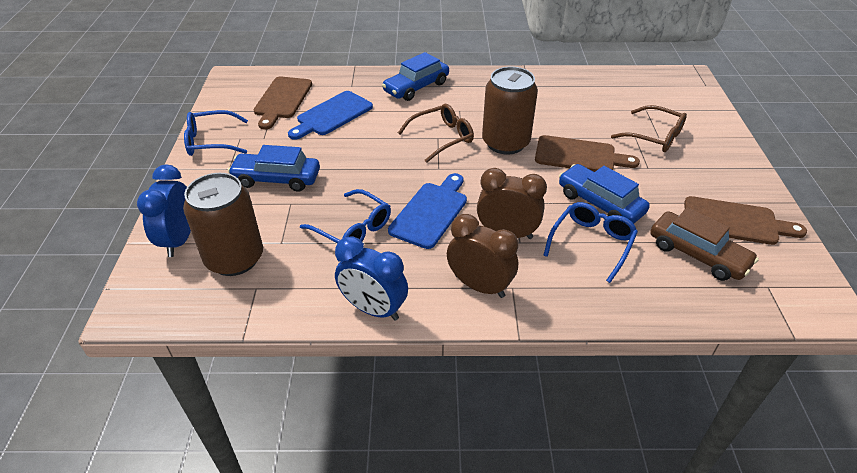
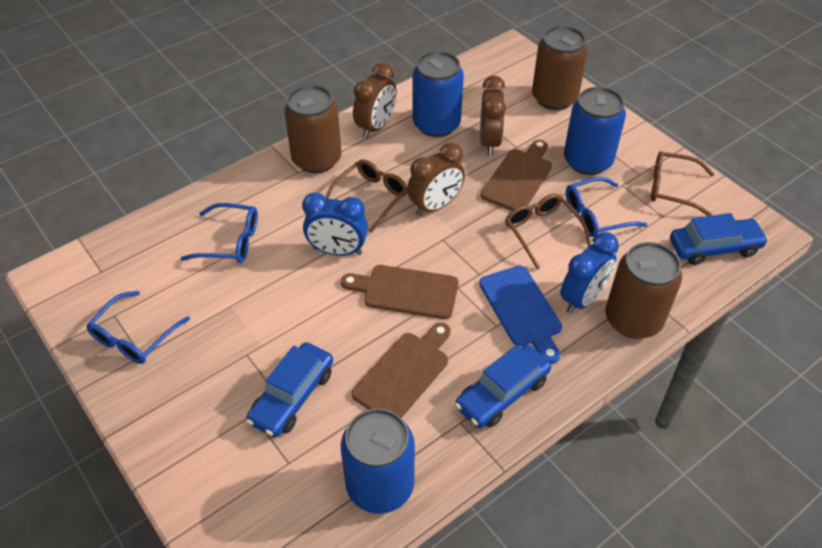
blue can: 0 -> 3
blue cutting board: 2 -> 1
brown can: 2 -> 3
brown car: 1 -> 0
brown clock: 2 -> 3
brown glasses: 2 -> 3

